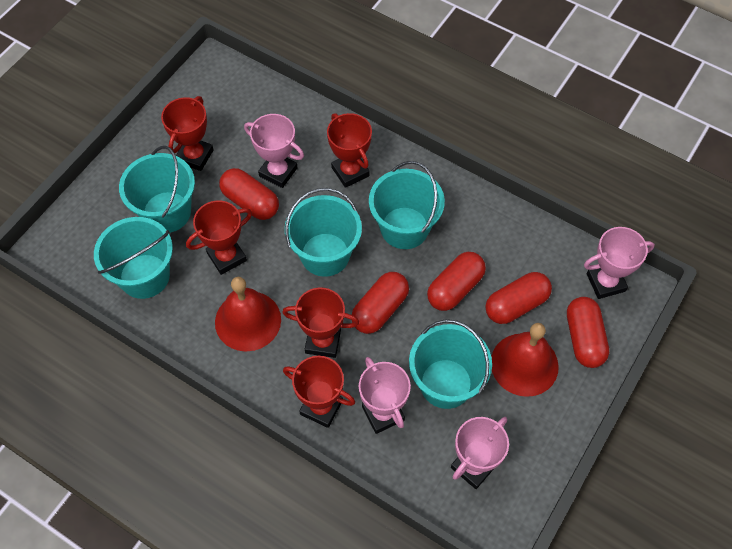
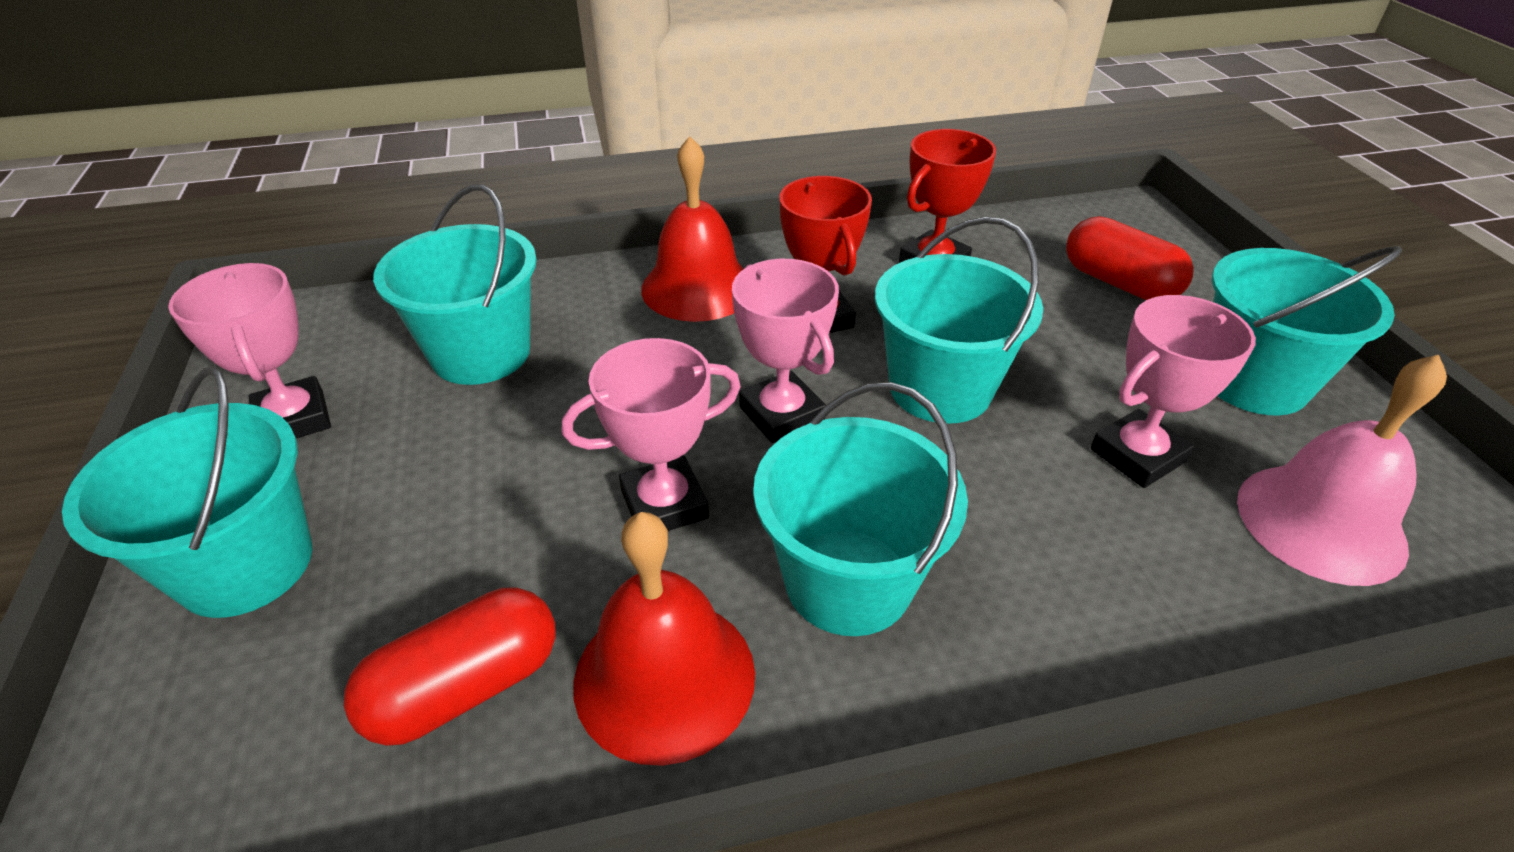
pink bell: 0 -> 1
red capsule: 5 -> 2
red trophy: 5 -> 2

